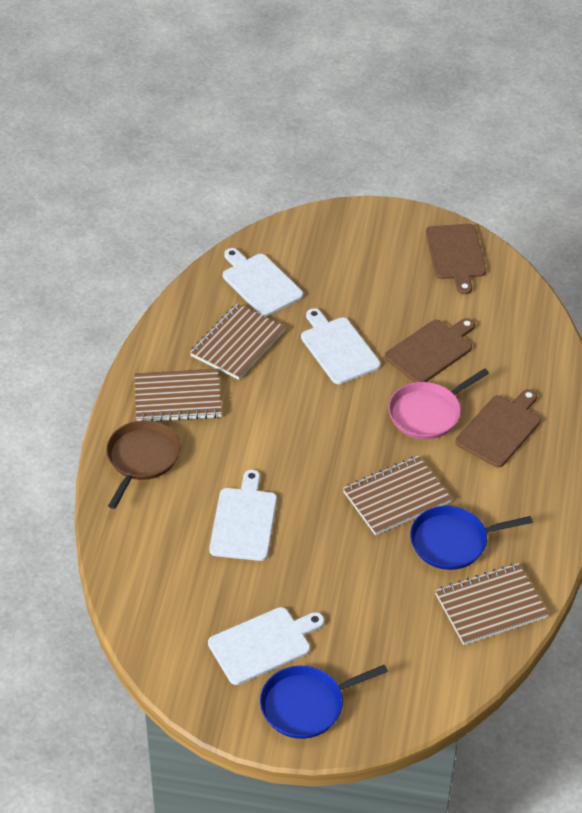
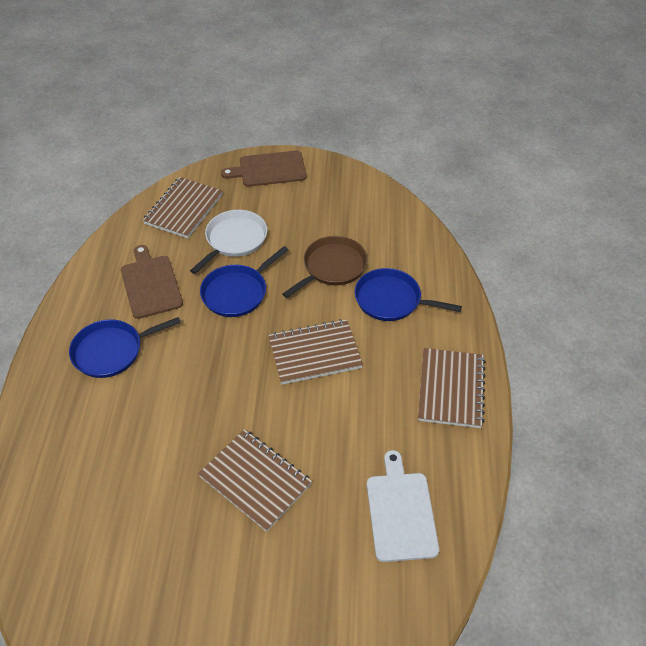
blue pan: 2 -> 3
brown cutting board: 3 -> 2
pink pan: 1 -> 0
white cutting board: 4 -> 1
white pan: 0 -> 1

